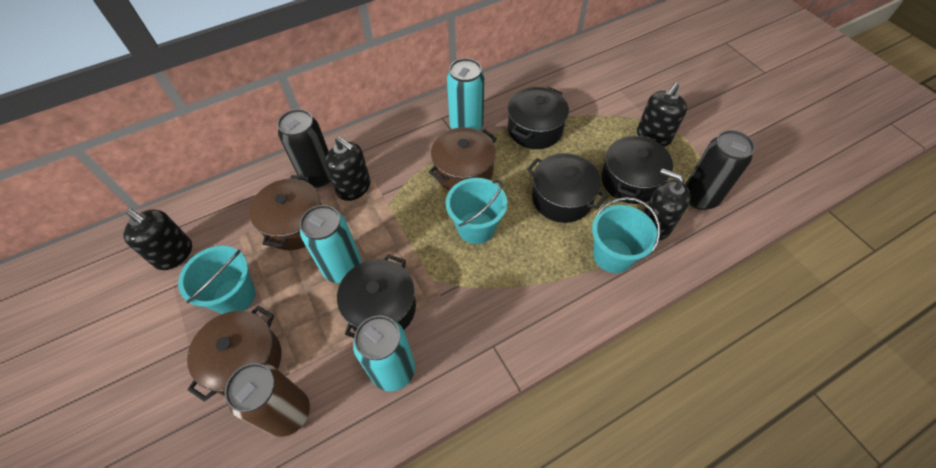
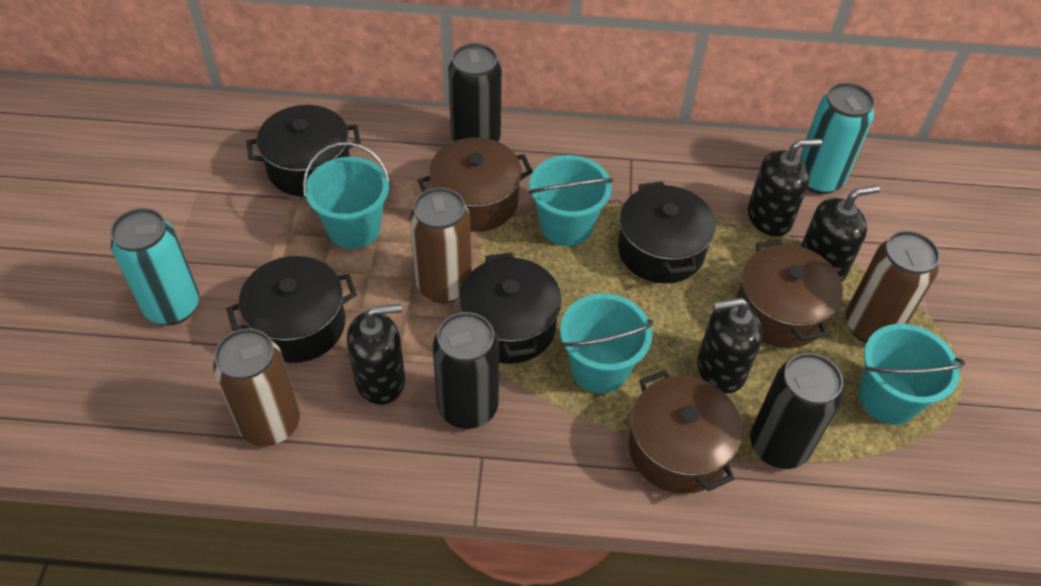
black can: 2 -> 3
brown can: 1 -> 3
turquoise bucket: 3 -> 4
turquoise can: 3 -> 2

